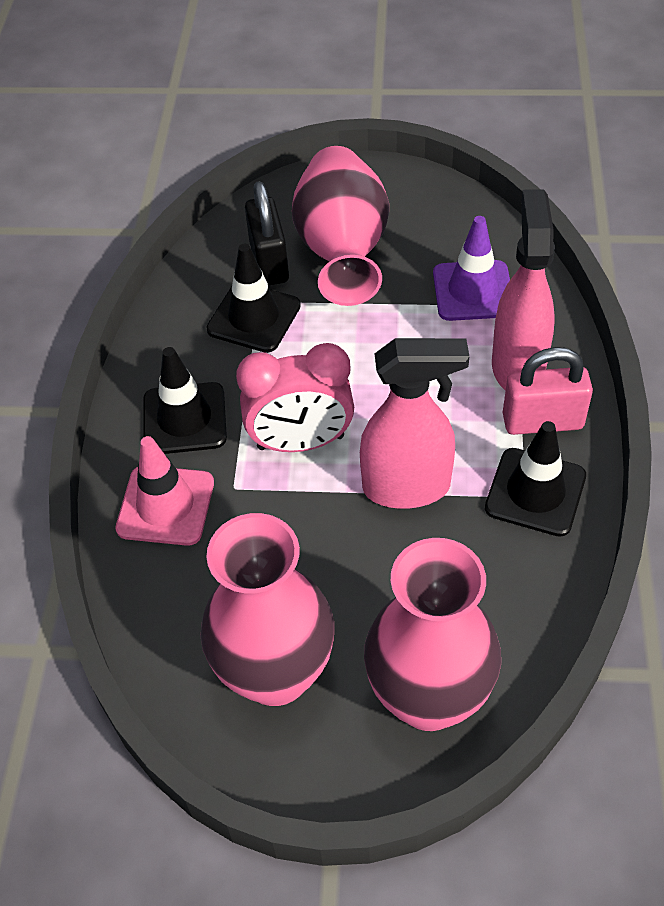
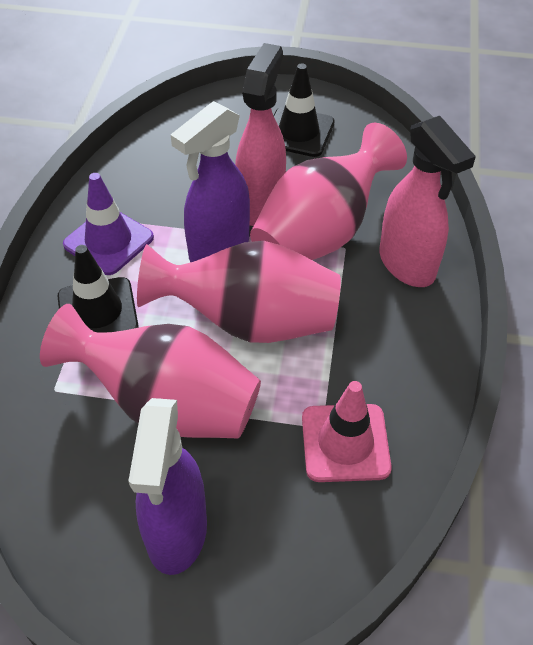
black padlock: 1 -> 0
black traffic cone: 3 -> 2
pink clock: 1 -> 0
pink padlock: 1 -> 0
purple spray bottle: 0 -> 2

